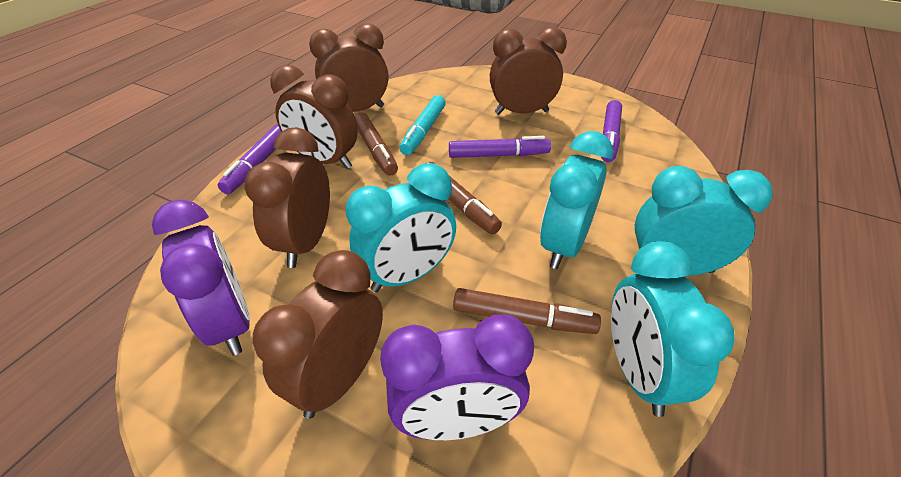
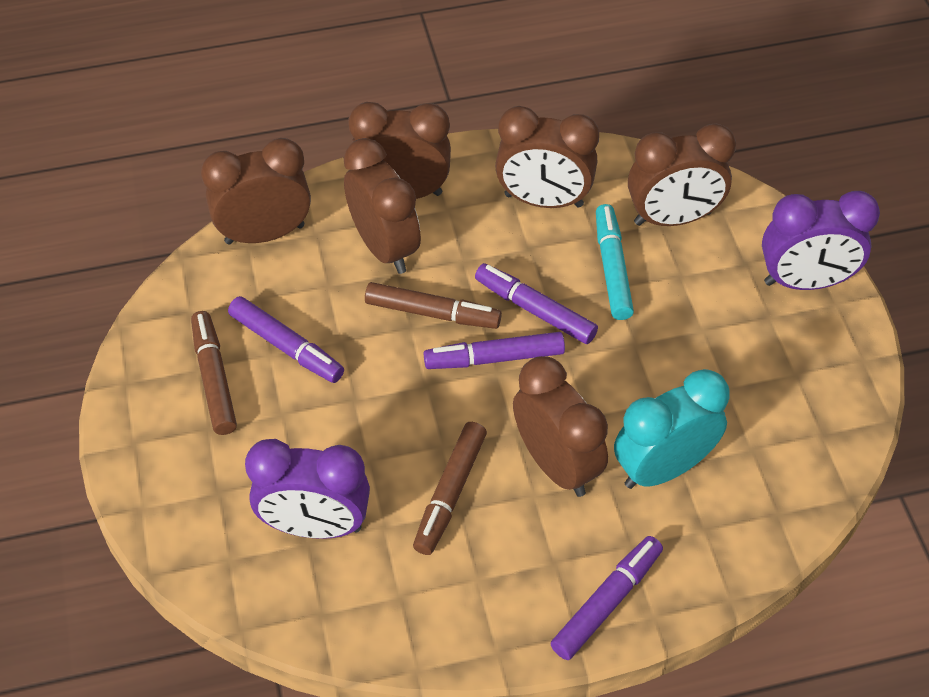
brown clock: 5 -> 6
purple marker: 3 -> 4
turquoise clock: 4 -> 1

